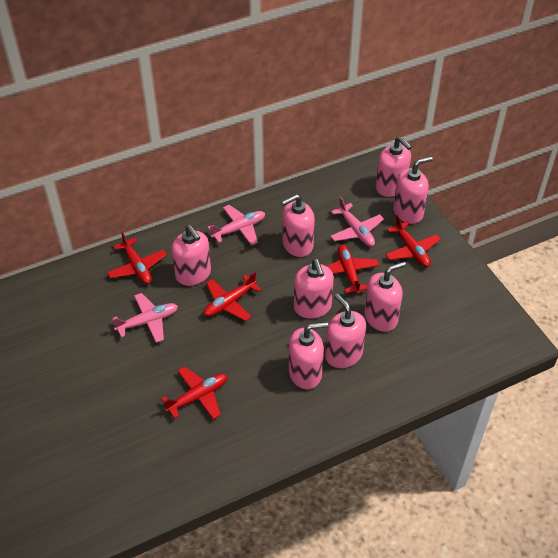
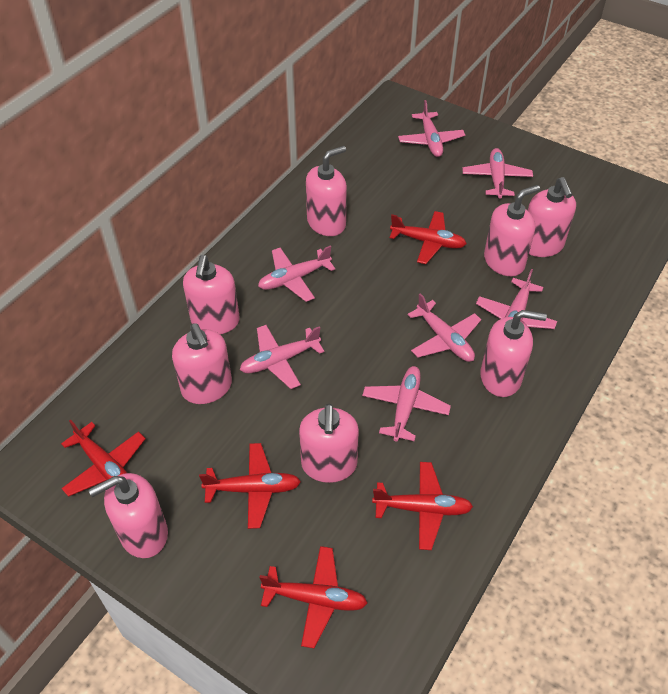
pink plane: 3 -> 7

